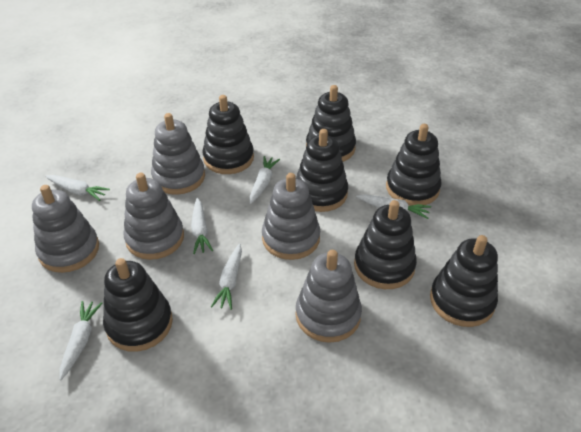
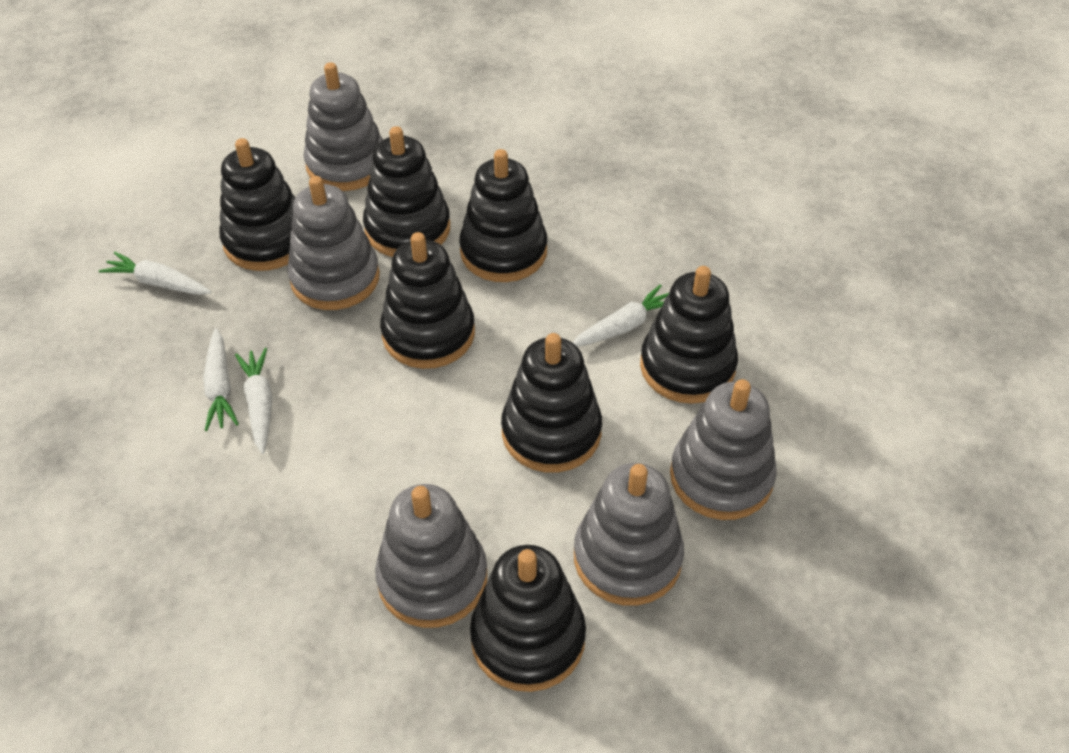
white carrot: 6 -> 4

